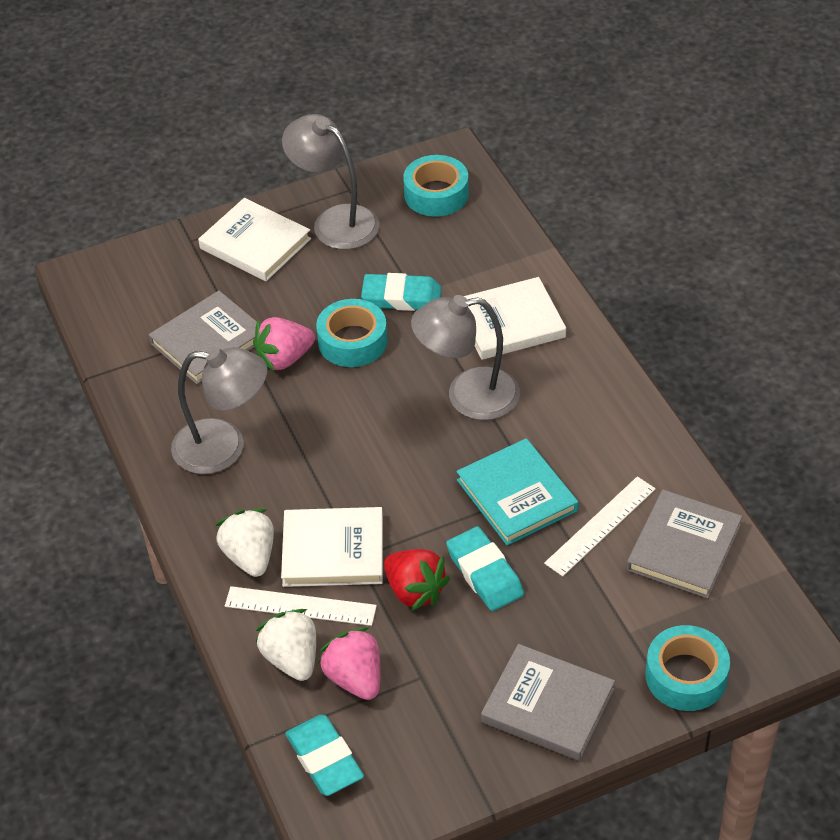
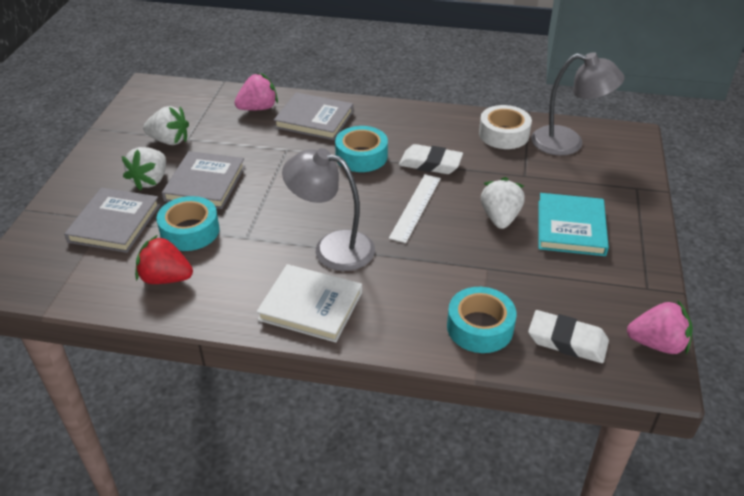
grey lamp: 3 -> 2
turquoise eraser: 3 -> 0
white book: 3 -> 1
white eraser: 0 -> 2
white ruler: 2 -> 1
white strawberry: 2 -> 3
white tape: 0 -> 1

